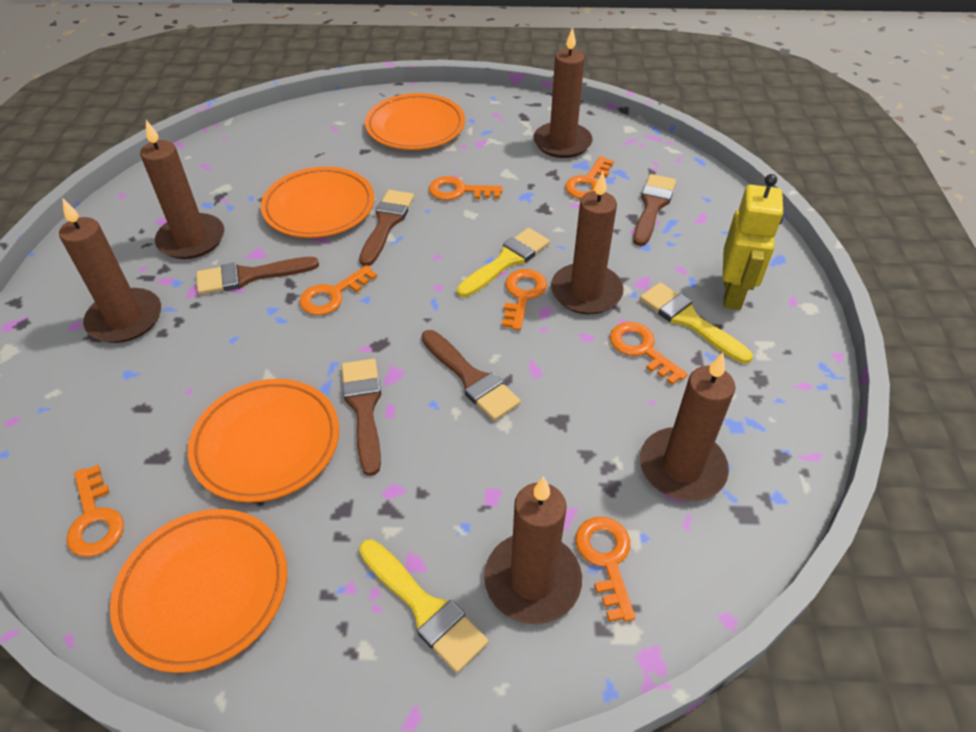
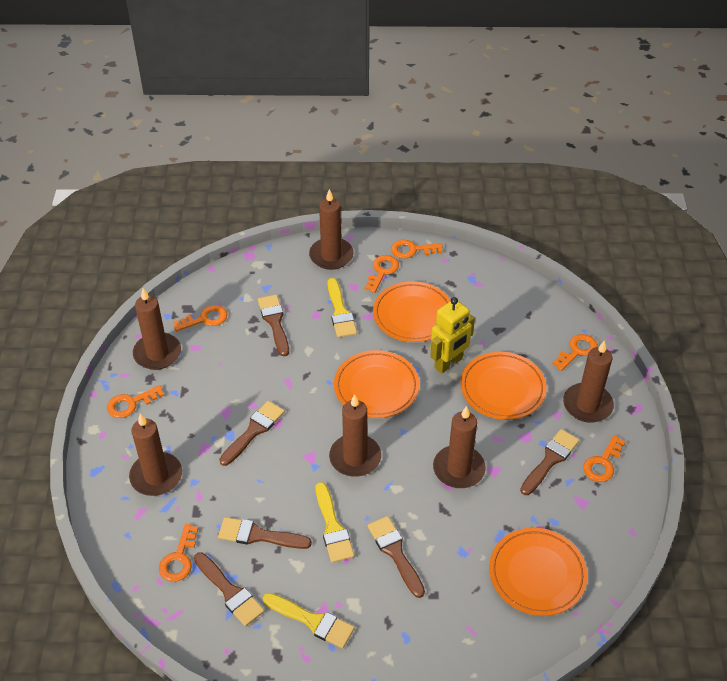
brown brush: 5 -> 6

